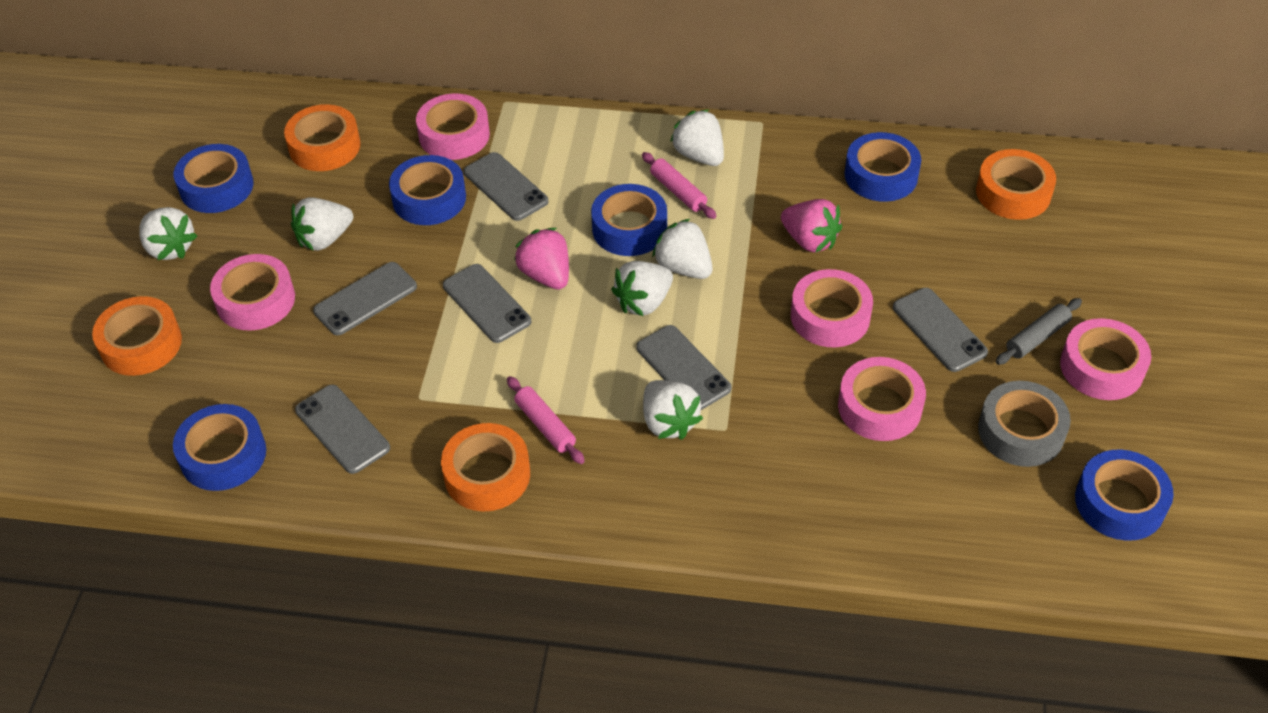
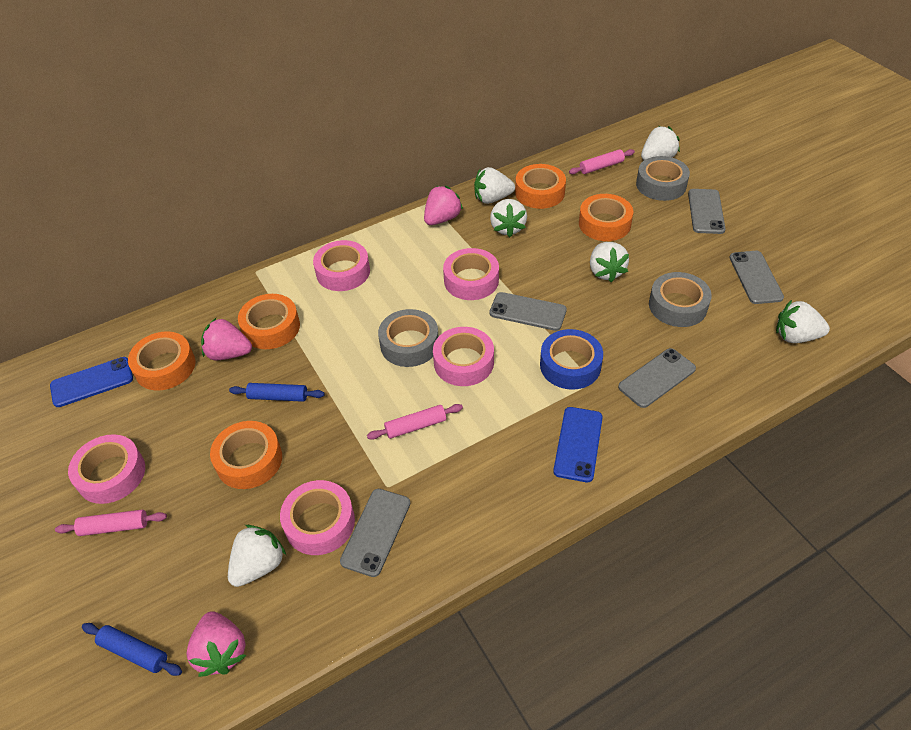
blue phone: 0 -> 2
blue rolling pin: 0 -> 2
blue tape: 6 -> 1
grey phone: 6 -> 5
grey rolling pin: 1 -> 0
grey tape: 1 -> 3
orange tape: 4 -> 5
pink rolling pin: 2 -> 3
pink strawberry: 2 -> 3

